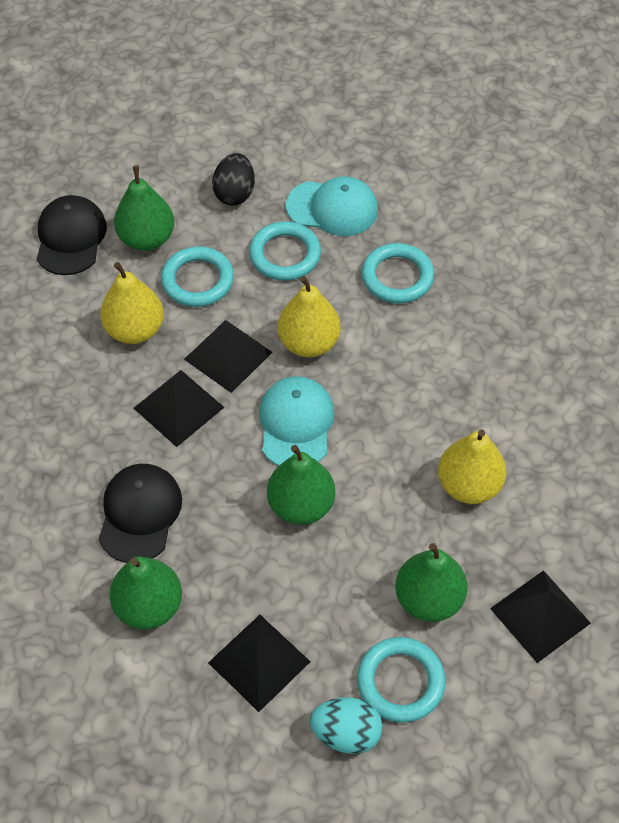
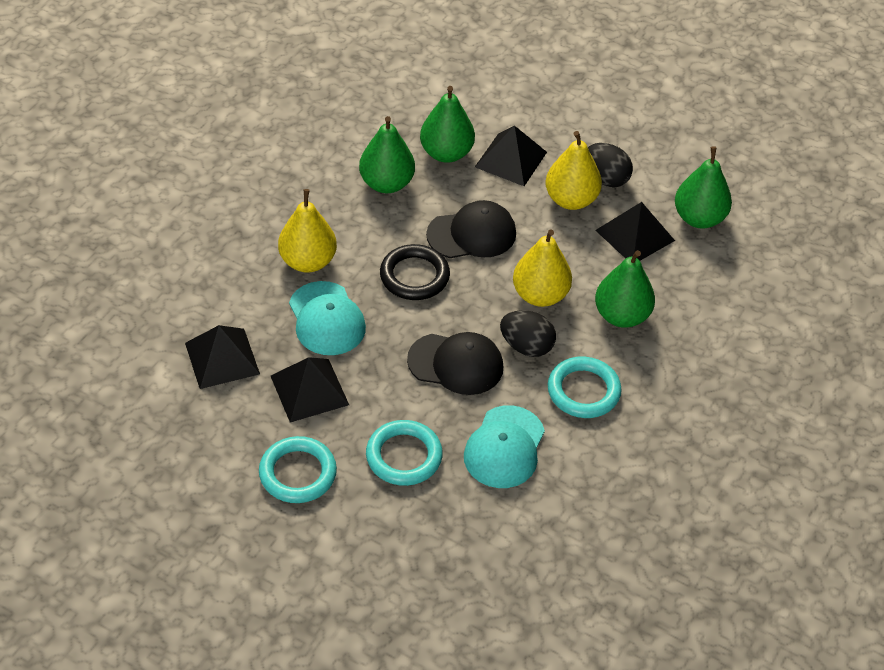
black egg: 1 -> 2
black ring: 0 -> 1
turquoise egg: 1 -> 0
turquoise ring: 4 -> 3

